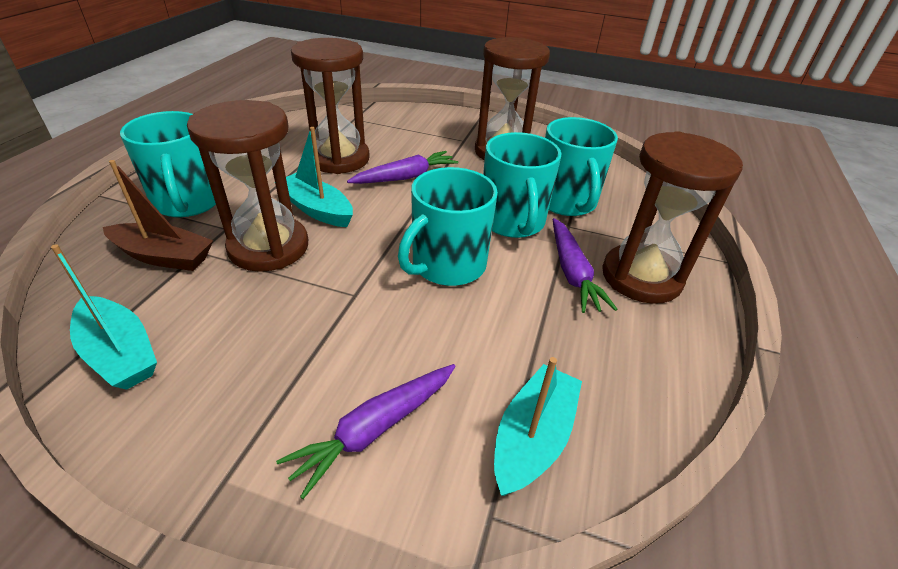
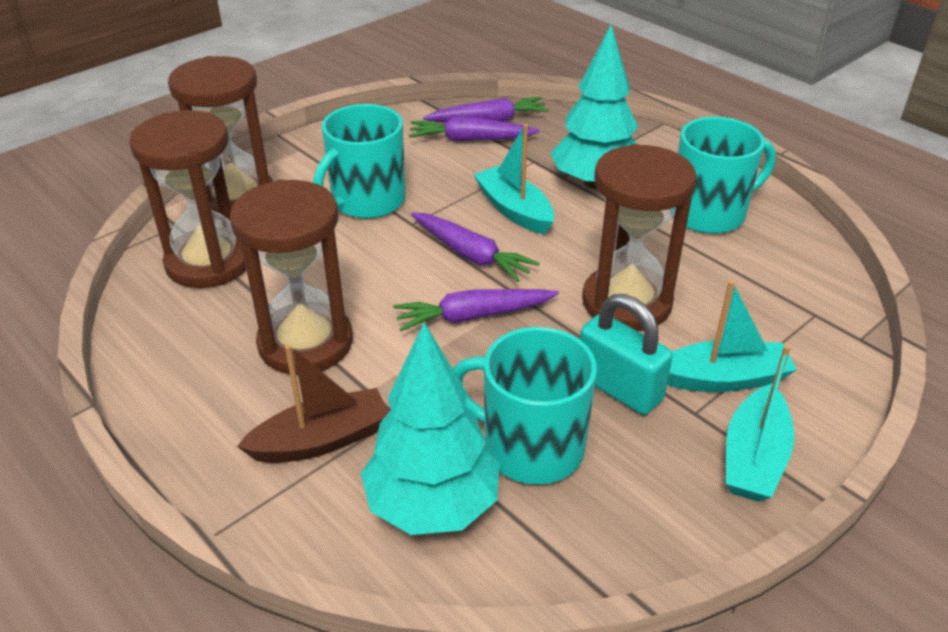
purple carrot: 3 -> 4
turquoise mug: 4 -> 3
turquoise padlock: 0 -> 1
turquoise tree: 0 -> 2

